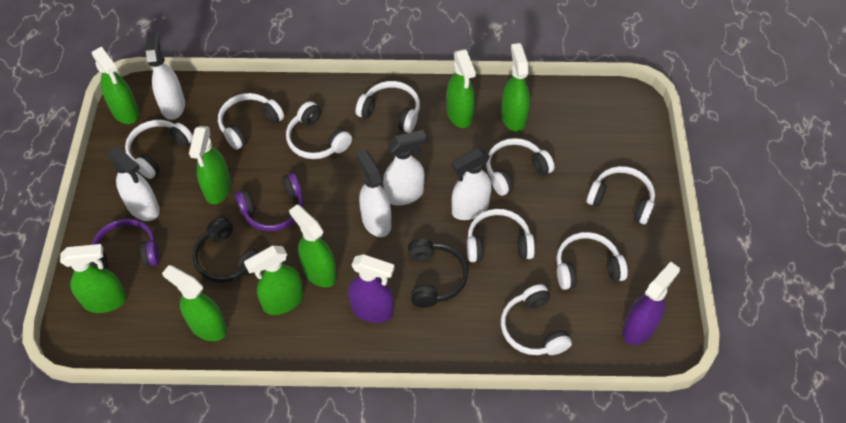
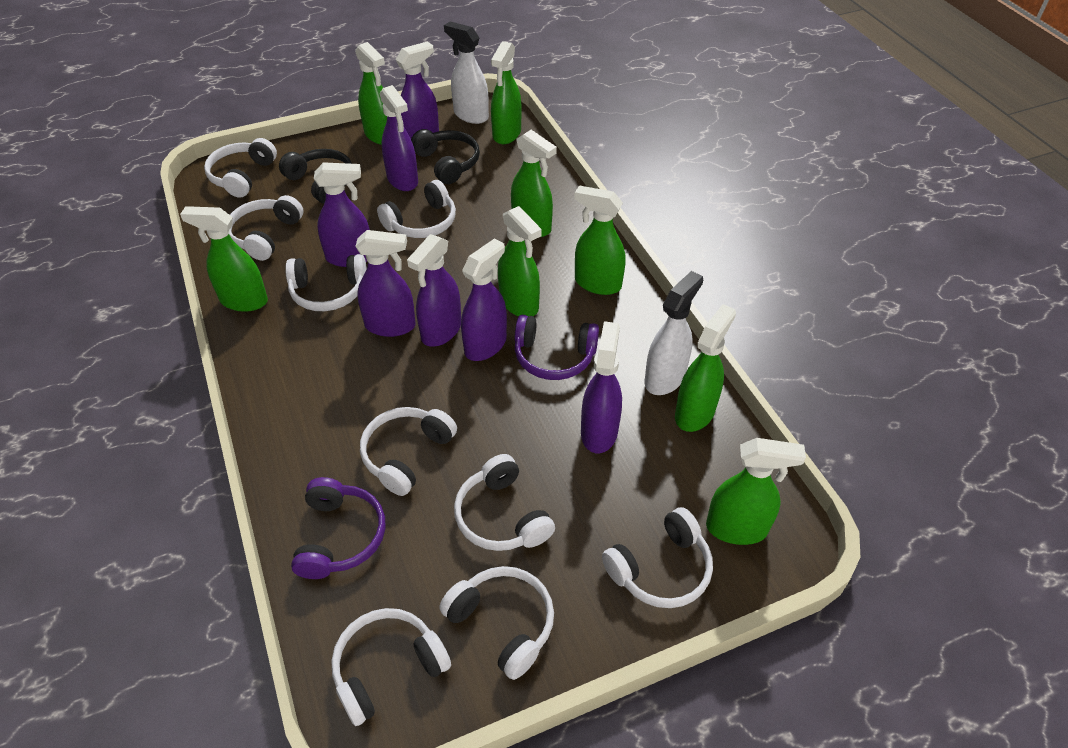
purple spray bottle: 2 -> 7
white spray bottle: 5 -> 2

